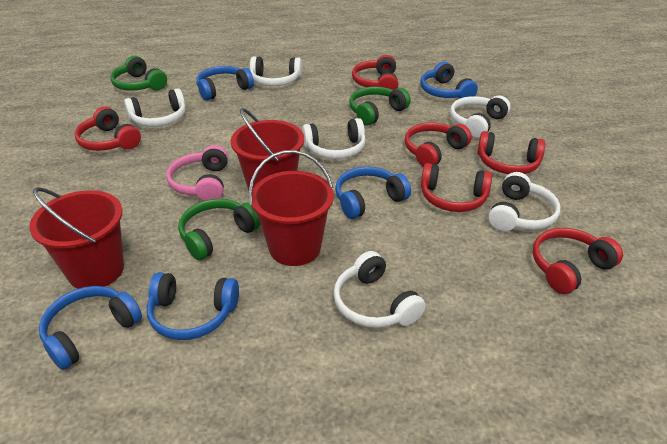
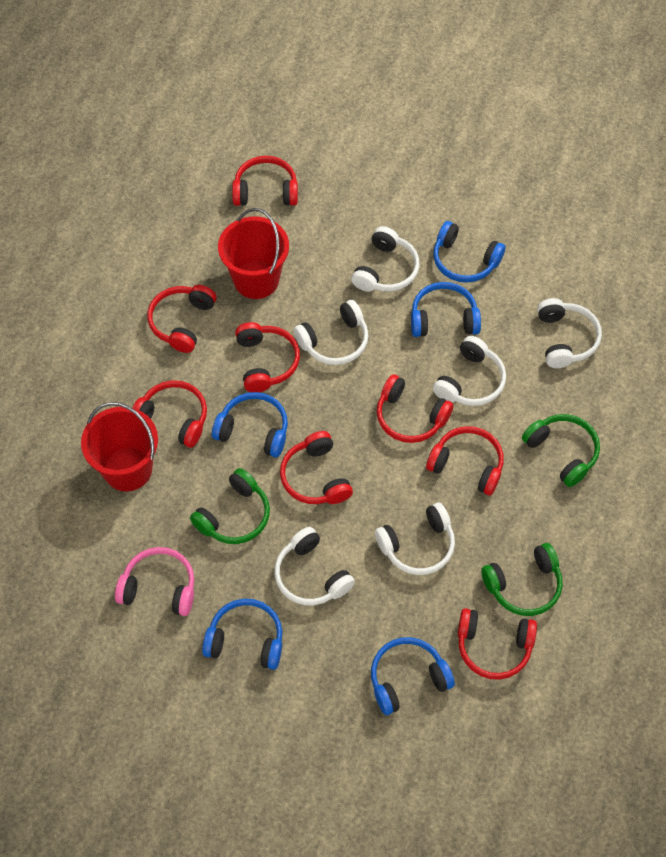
red bucket: 3 -> 2
red headphones: 6 -> 8

